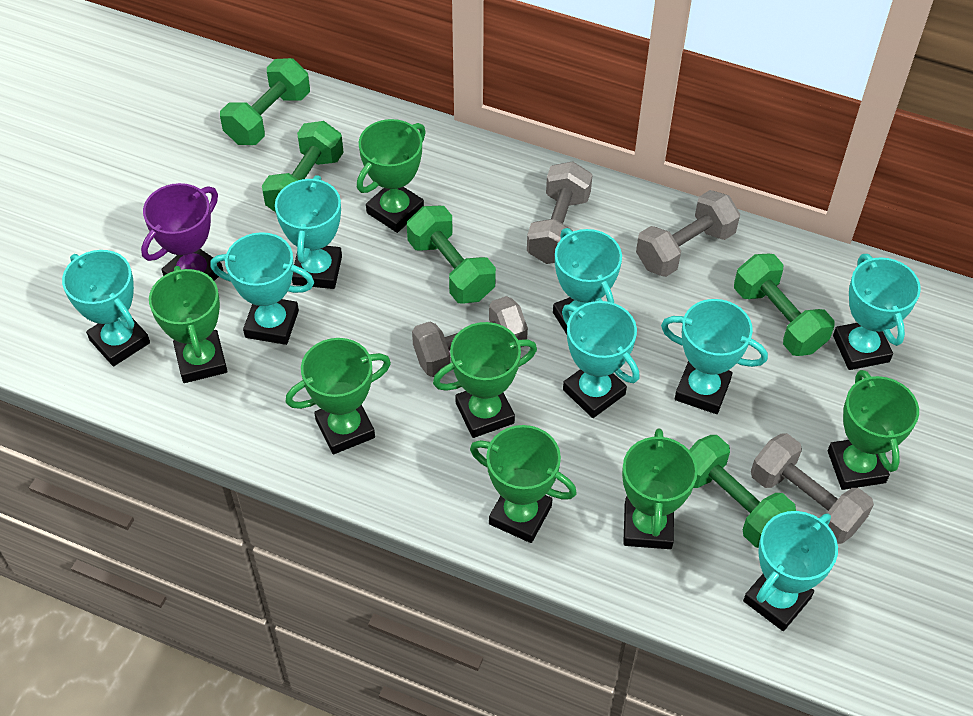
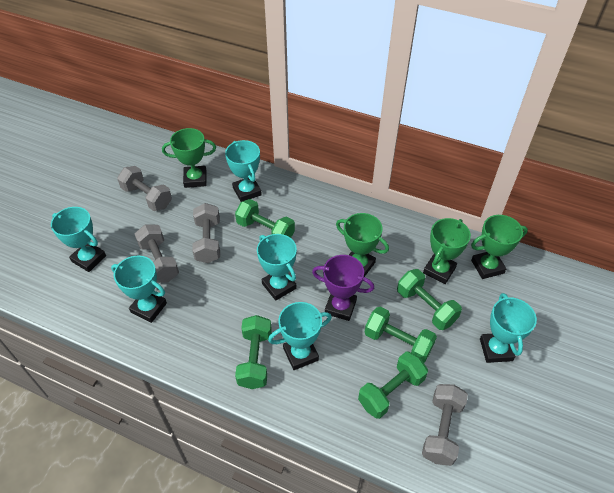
green trophy: 7 -> 4
turquoise trophy: 8 -> 6

